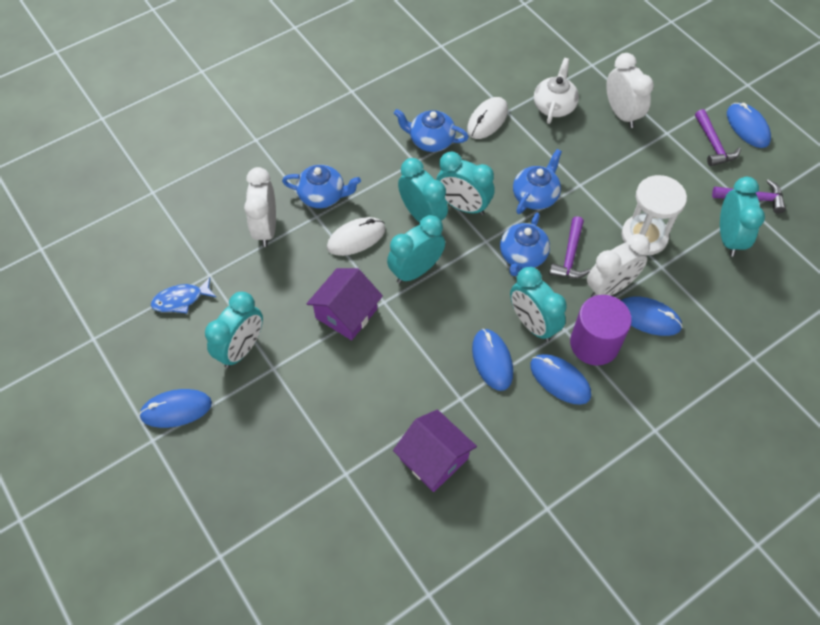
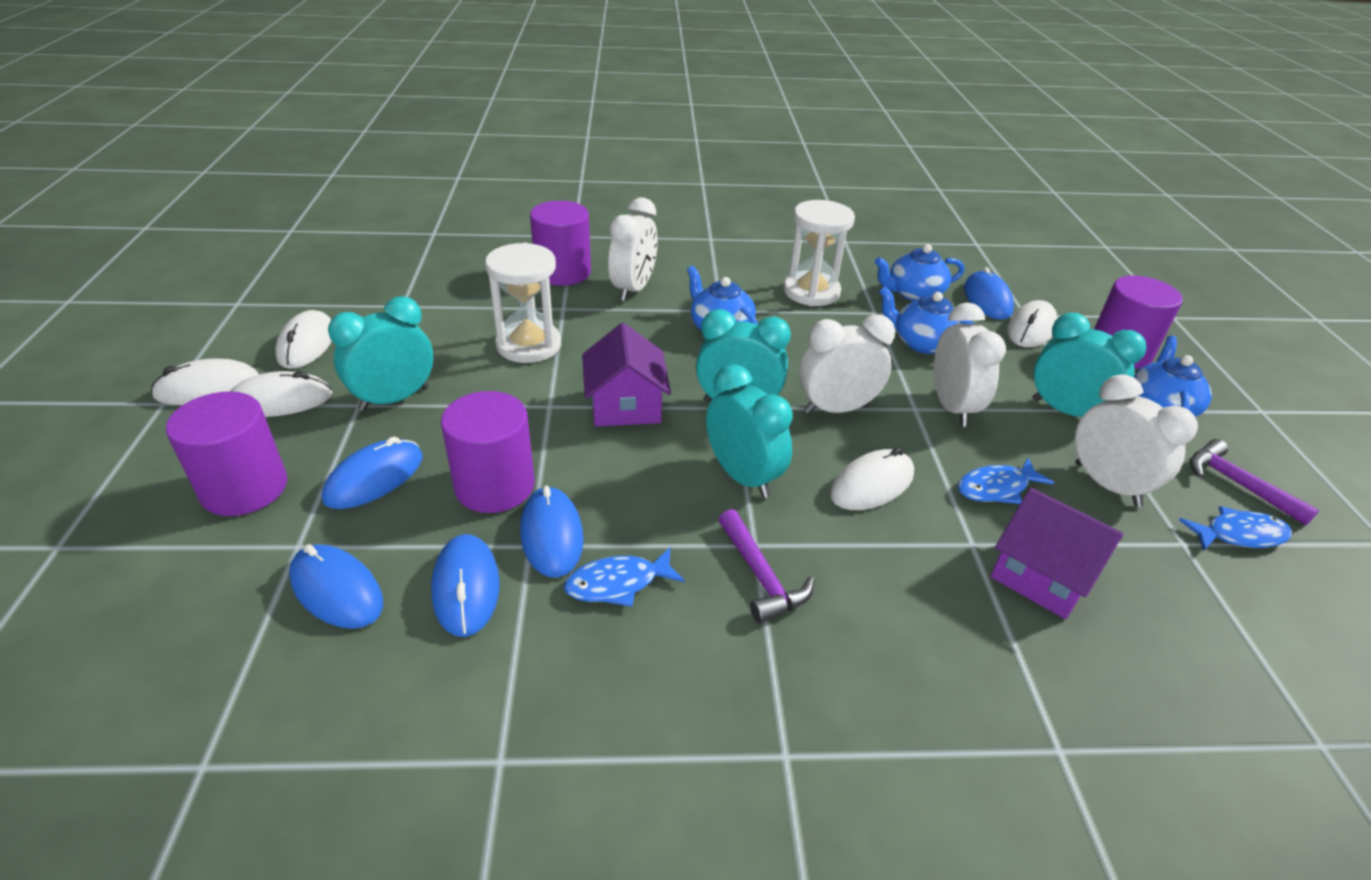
blue fish: 1 -> 3
purple cylinder: 1 -> 4
purple hammer: 3 -> 2
turquoise clock: 6 -> 4
white clock: 3 -> 4
white hourglass: 1 -> 2
white mouse: 2 -> 5
white teapot: 1 -> 0

